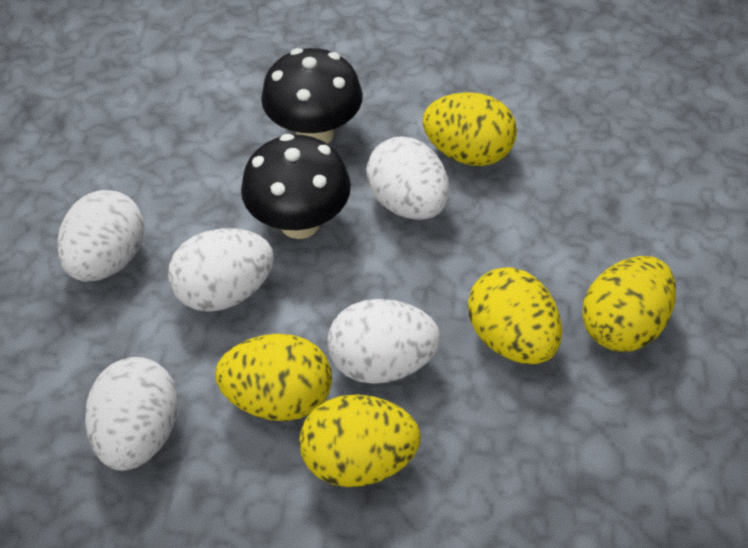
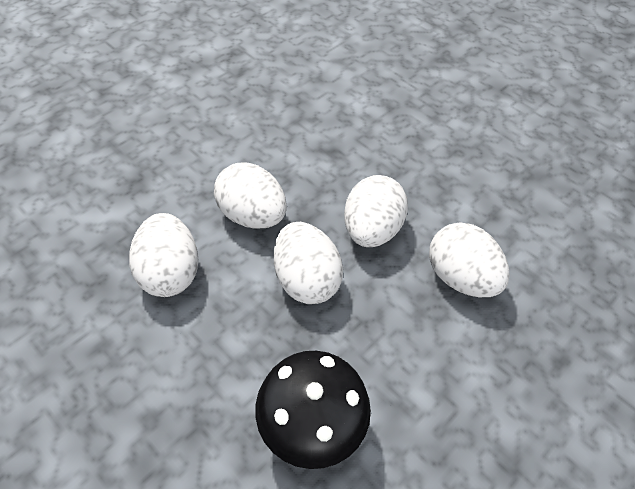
black mushroom: 2 -> 1
yellow egg: 5 -> 0

